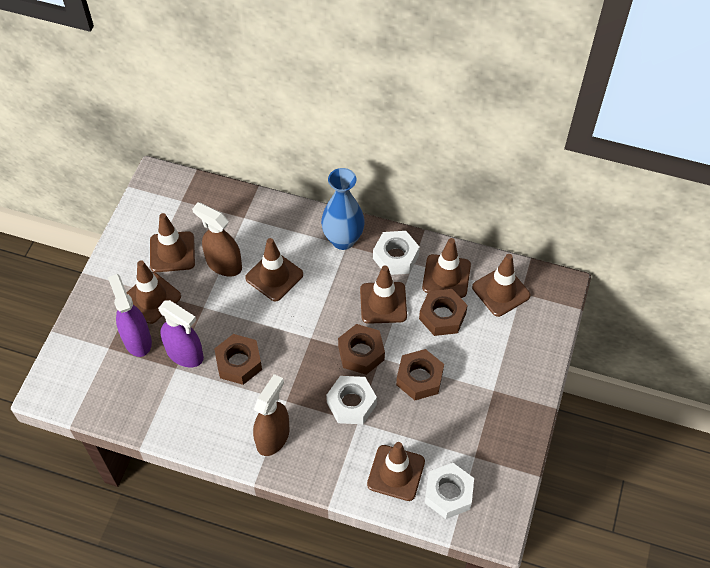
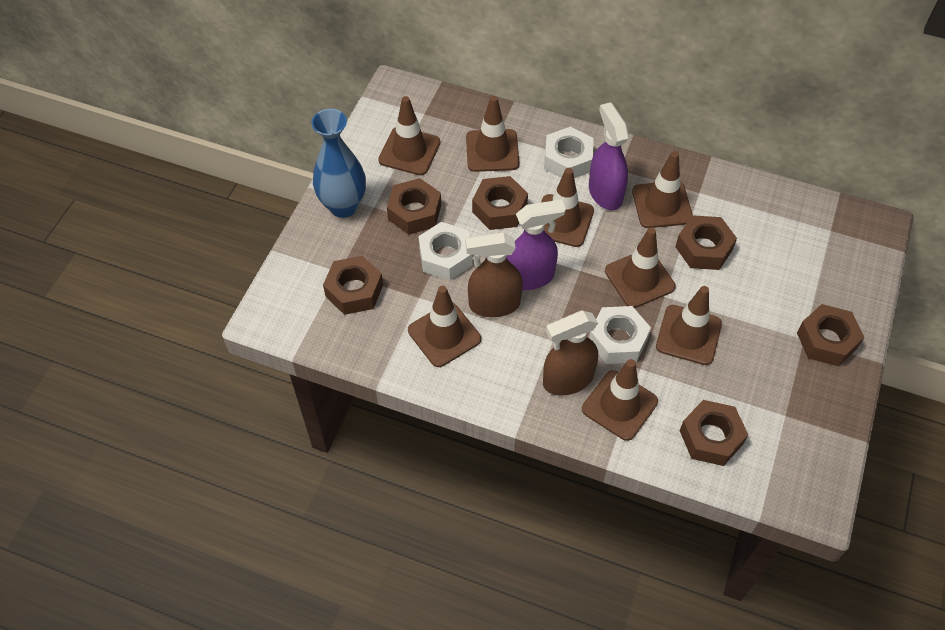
brown nut: 4 -> 6
brown traffic cone: 7 -> 8

